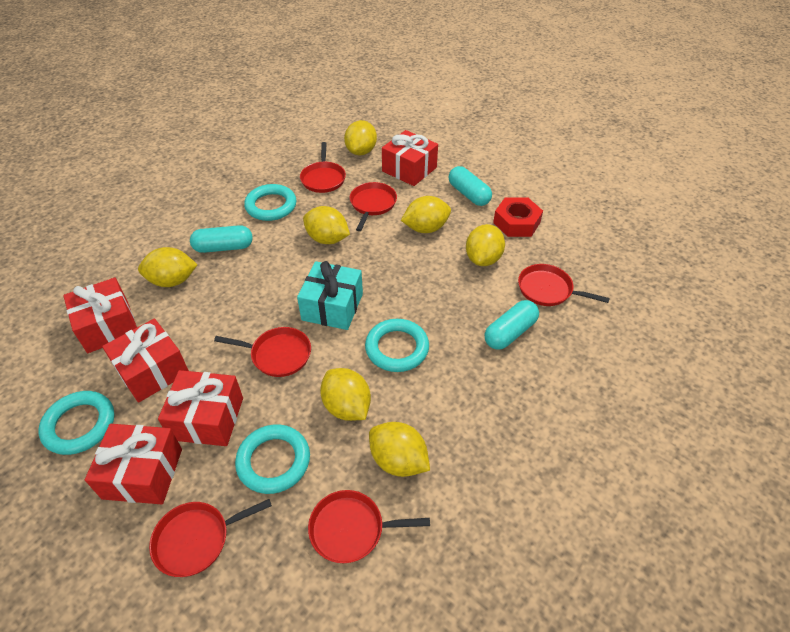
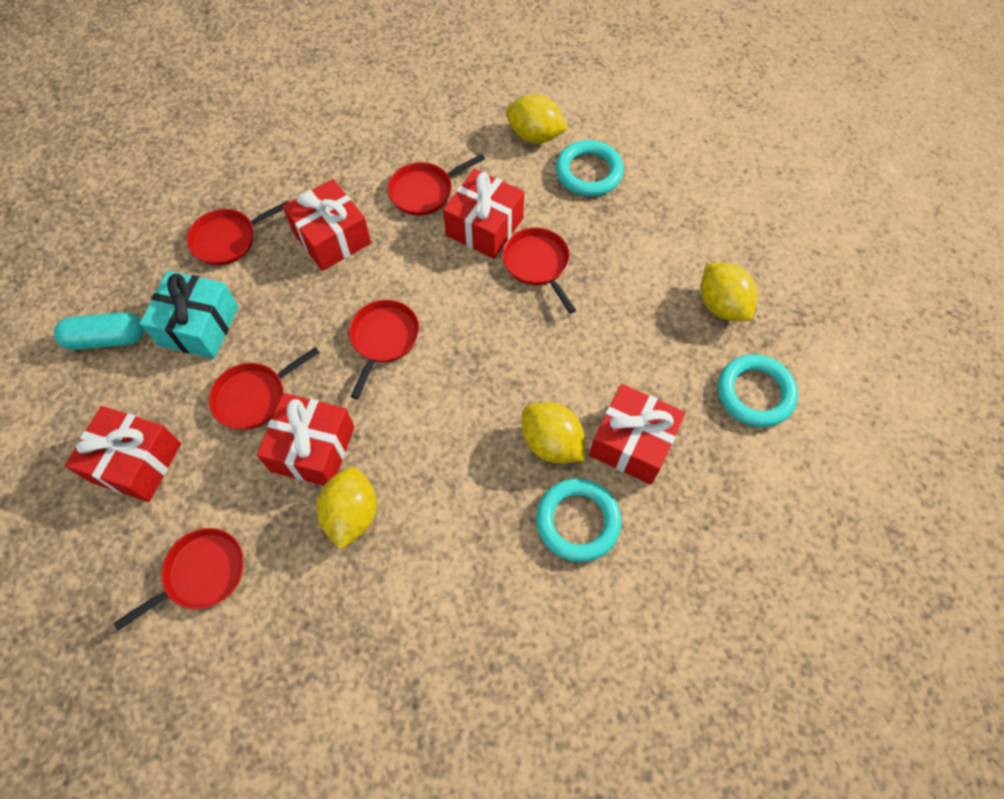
red nut: 1 -> 0
turquoise capsule: 3 -> 1
turquoise ring: 4 -> 3
yellow lemon: 7 -> 4

